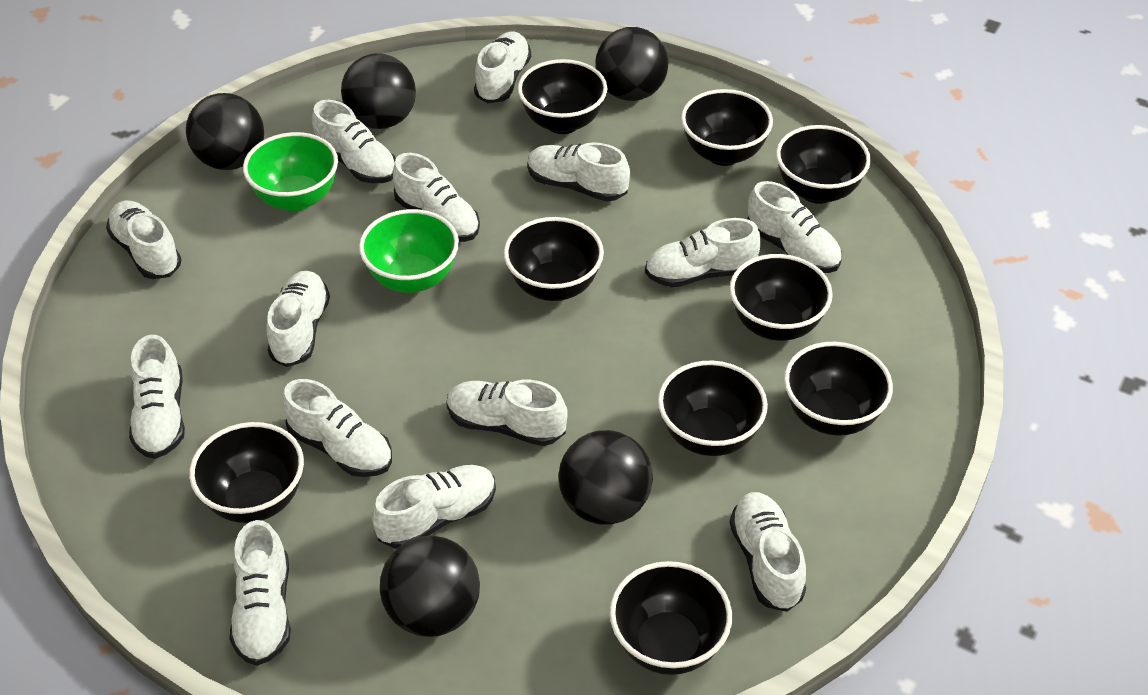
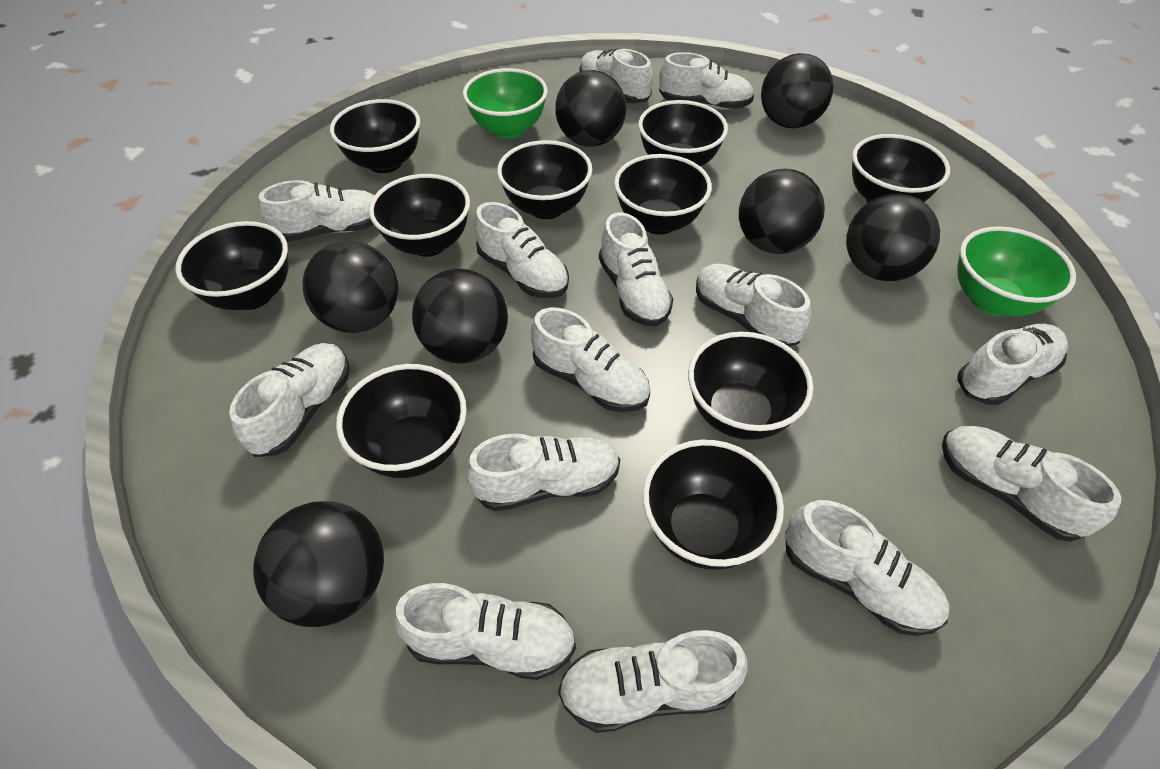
black ball: 5 -> 7
black bowl: 9 -> 10

